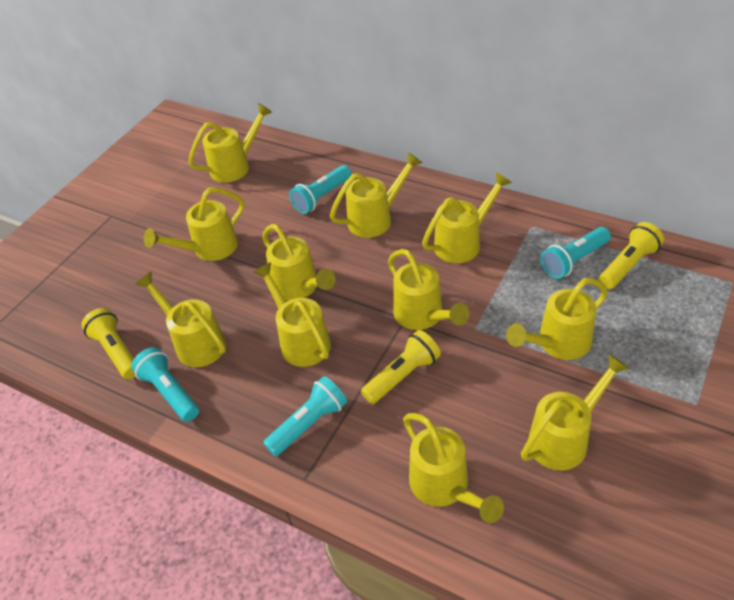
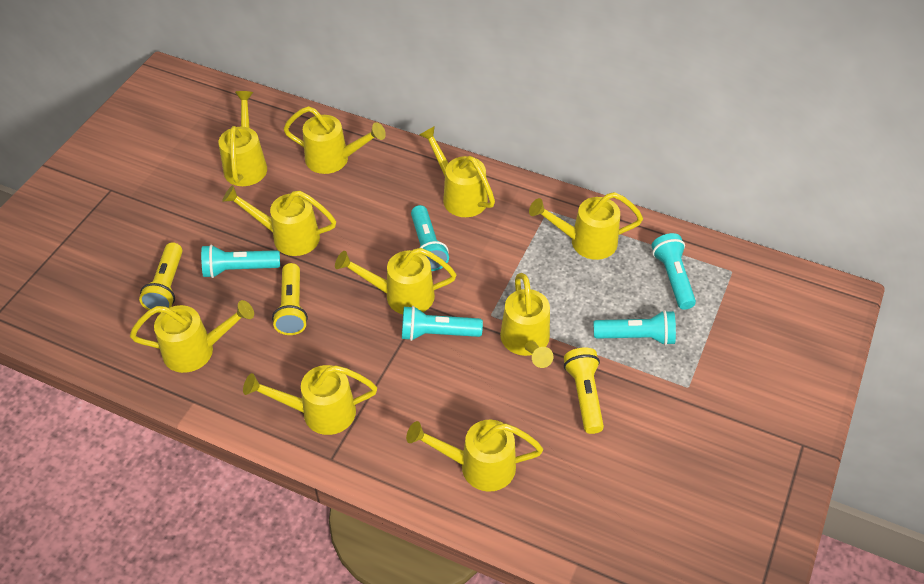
turquoise flashlight: 4 -> 5
yellow watering can: 11 -> 10

